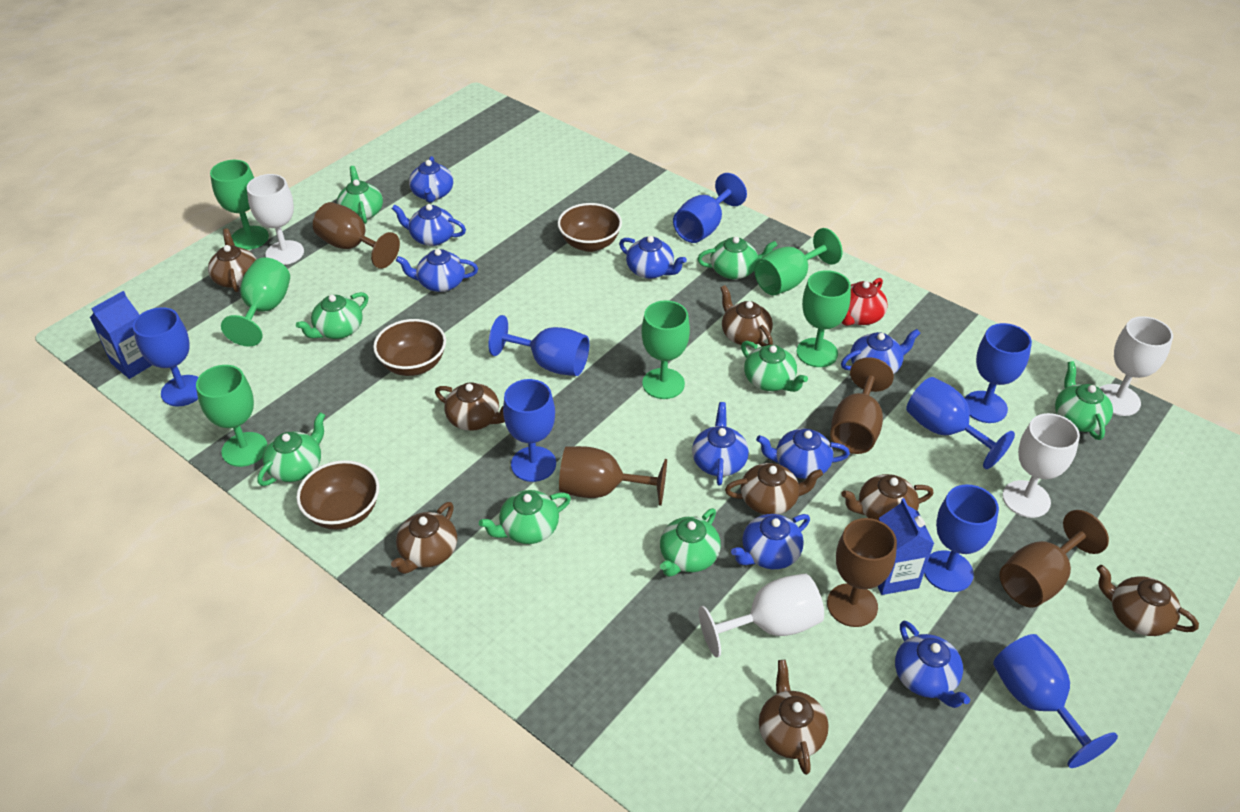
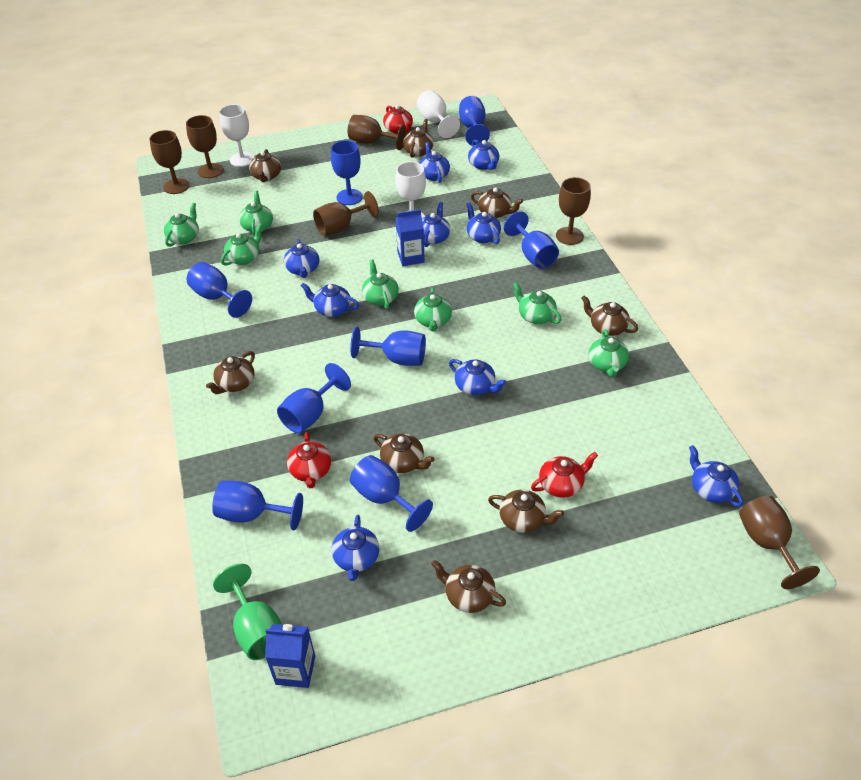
brown bowl: 3 -> 0
brown goblet: 5 -> 6
green goblet: 6 -> 1
green teapot: 8 -> 7
red teapot: 1 -> 3
white goblet: 4 -> 3

